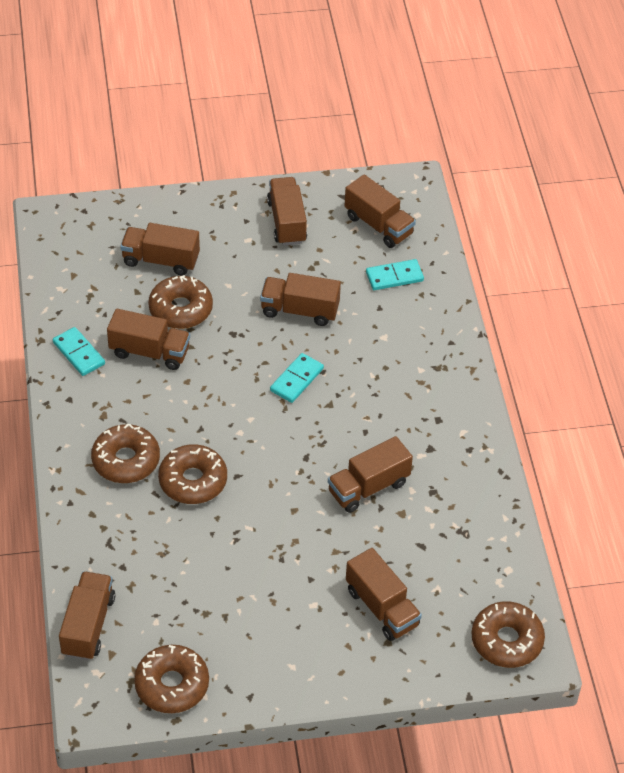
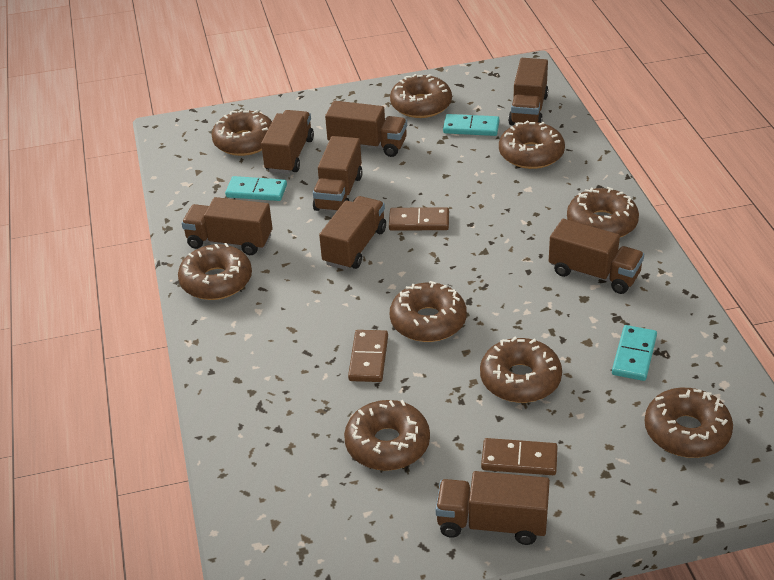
brown domino: 0 -> 3
brown donut: 5 -> 9

